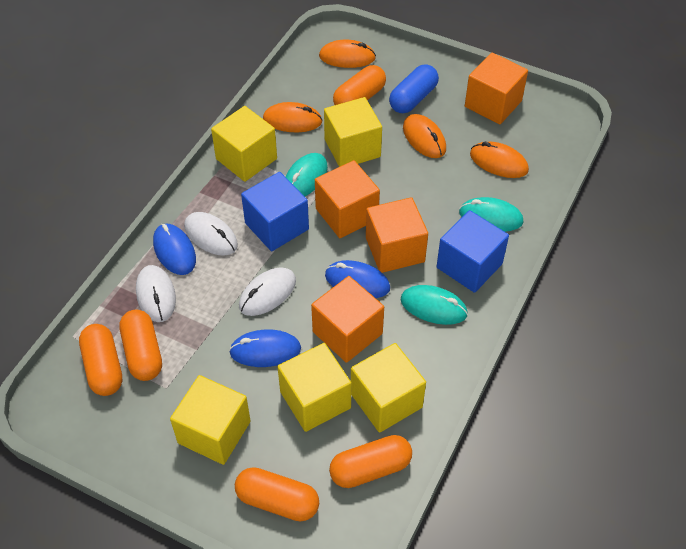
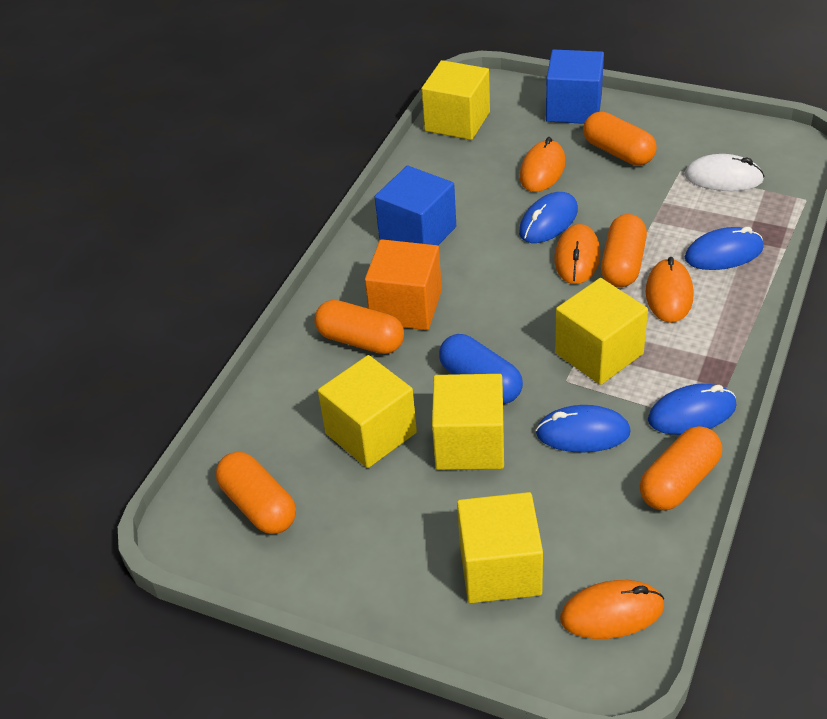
blue mouse: 3 -> 4
orange cube: 4 -> 1
turquoise mouse: 3 -> 0
white mouse: 3 -> 1

